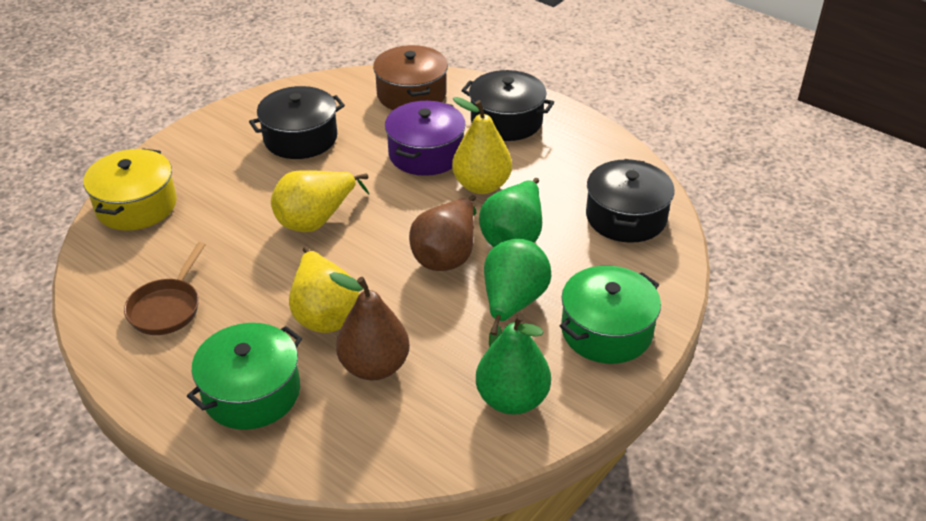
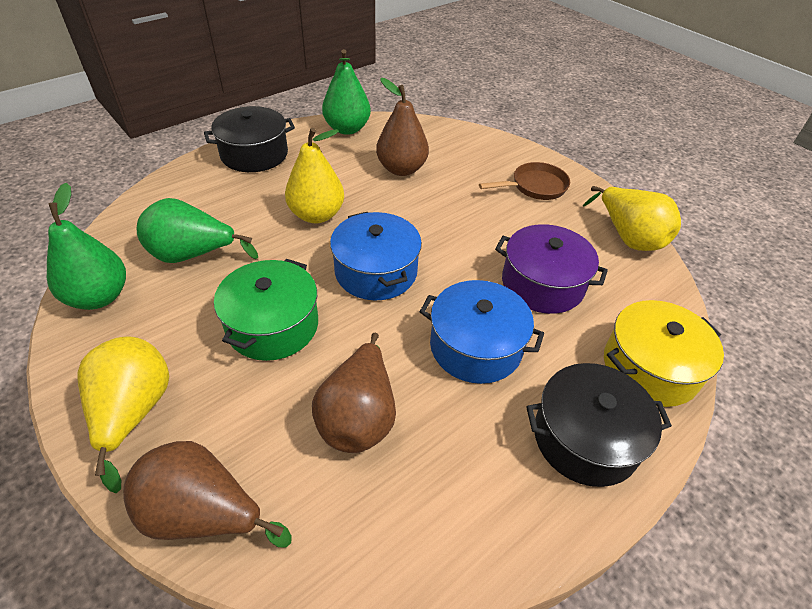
black pot: 3 -> 2
blue pot: 0 -> 2
brown pear: 2 -> 3
brown pot: 1 -> 0
green pot: 2 -> 1

